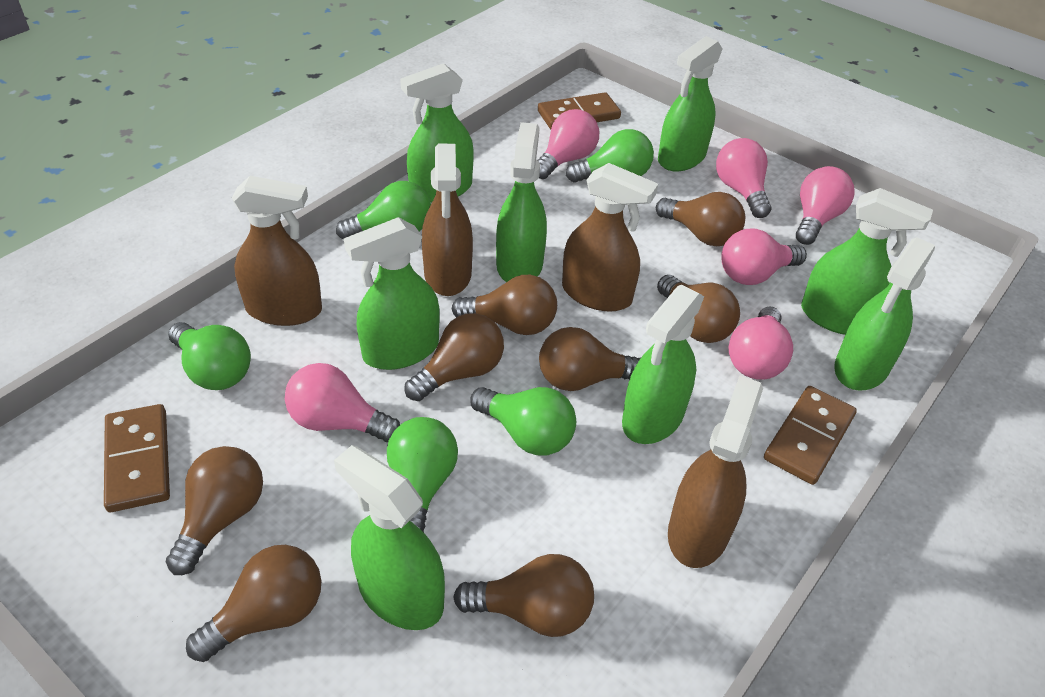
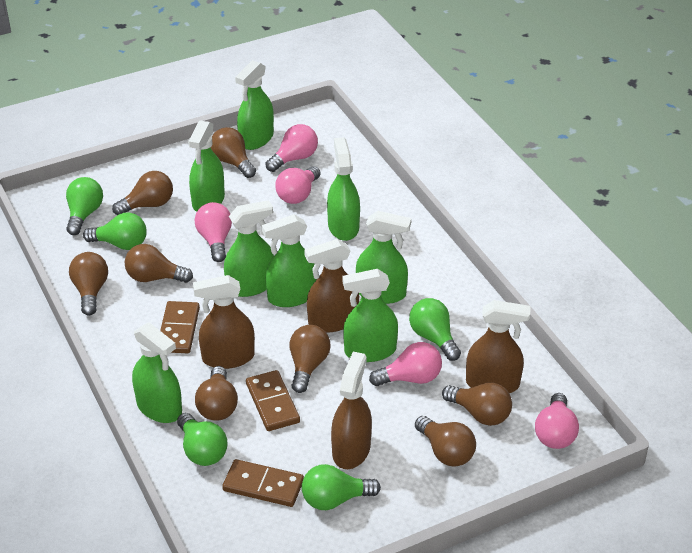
pink light bulb: 6 -> 5

